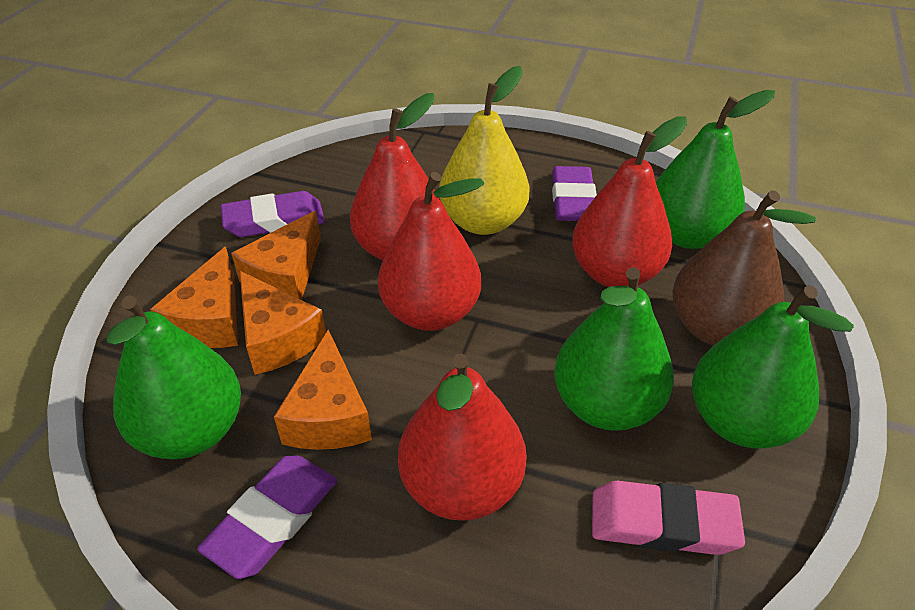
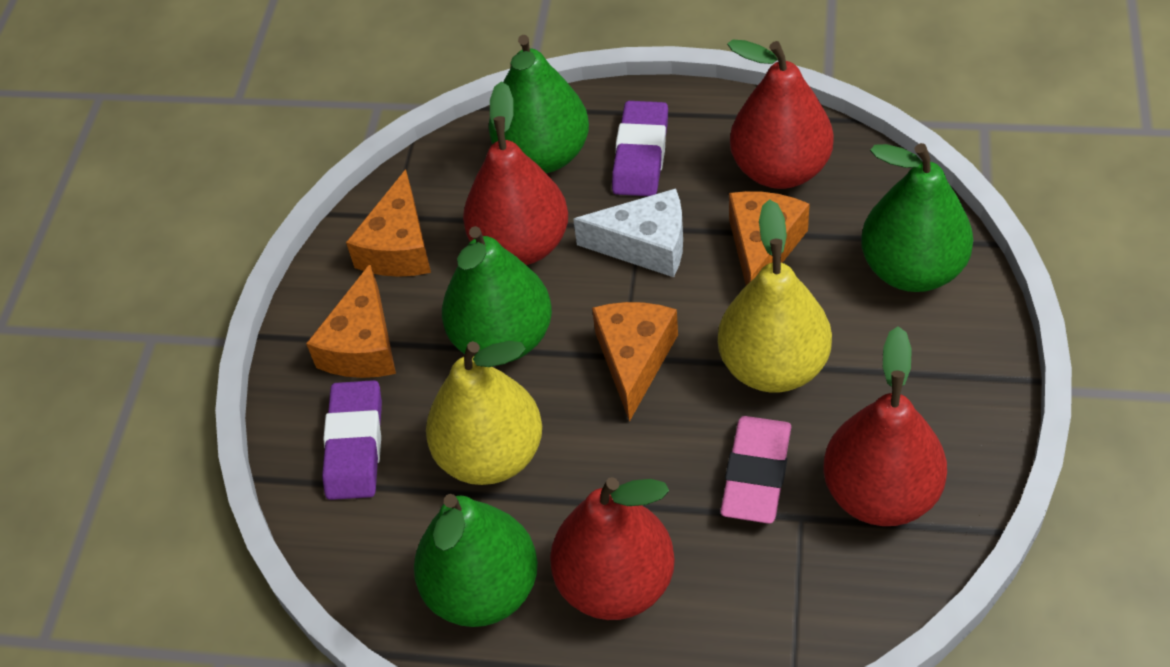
brown pear: 1 -> 0
purple eraser: 3 -> 2
white cheese: 0 -> 1
yellow pear: 1 -> 2

